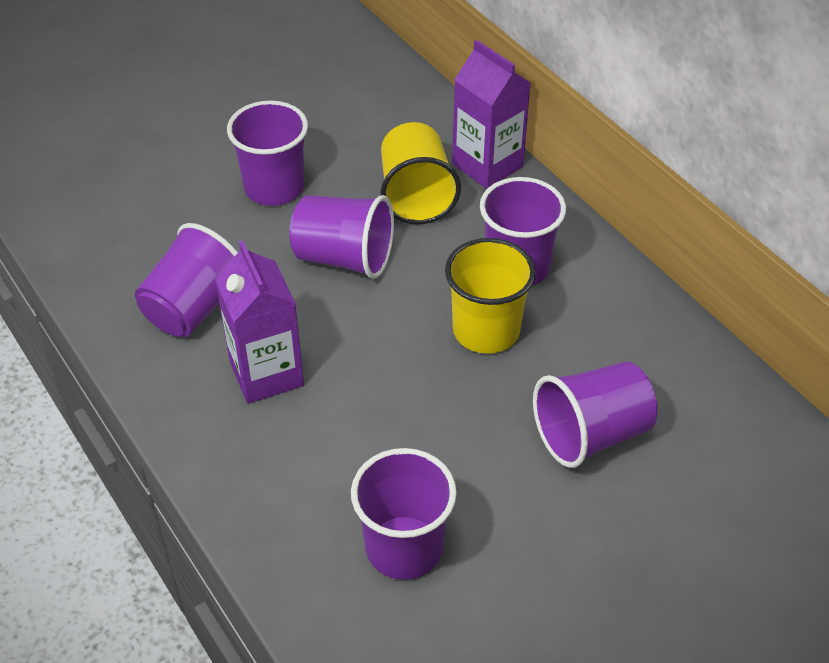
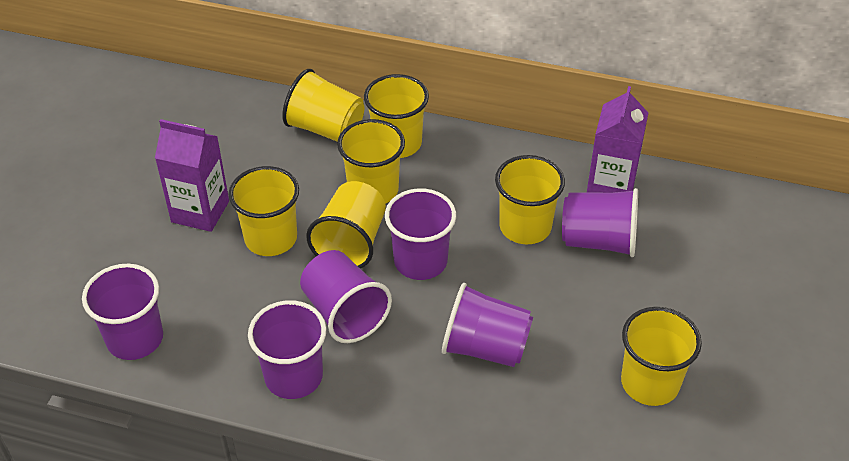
yellow cup: 2 -> 7

